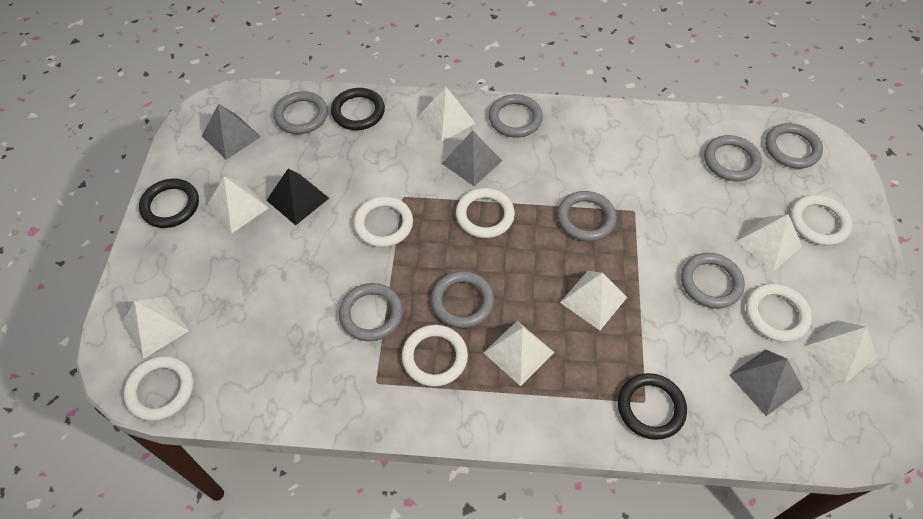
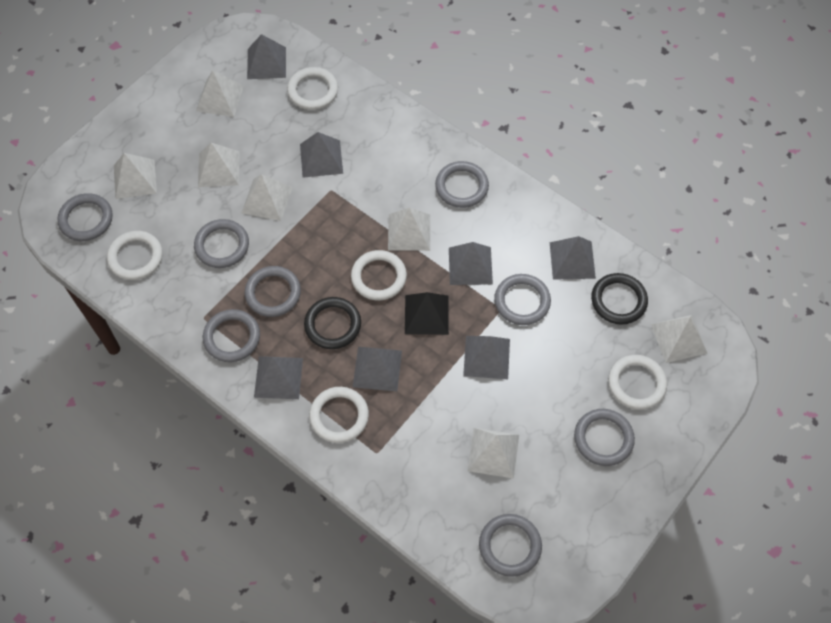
black ring: 3 -> 2
grey pyramid: 3 -> 7
white ring: 6 -> 5

